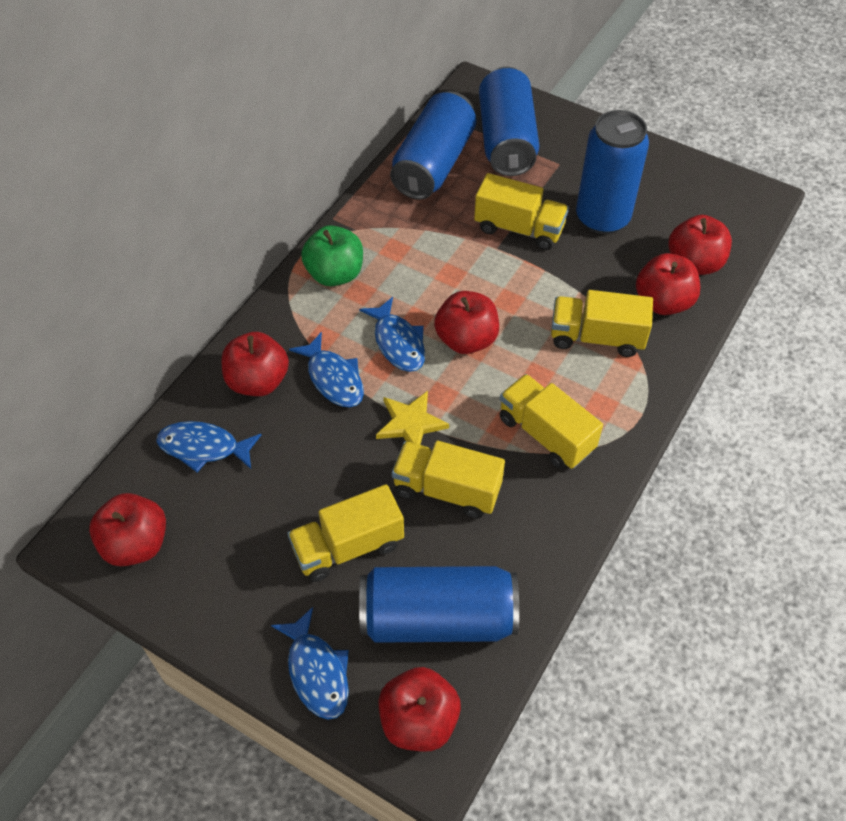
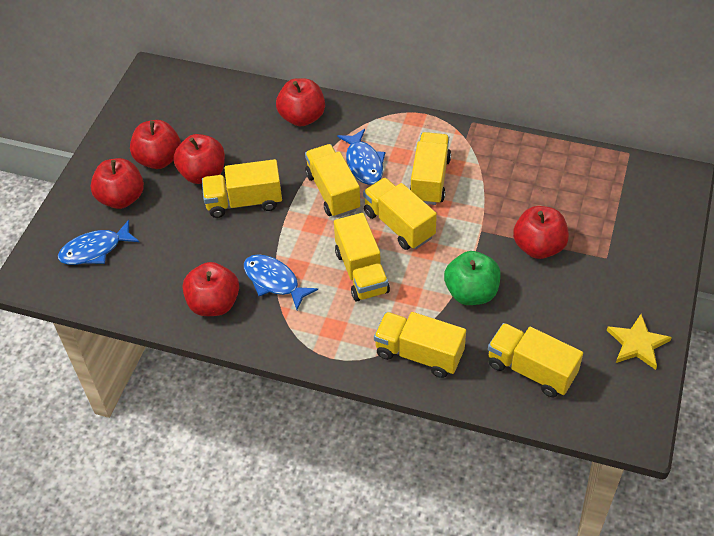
blue can: 4 -> 0
blue fish: 4 -> 3
yellow truck: 5 -> 7

